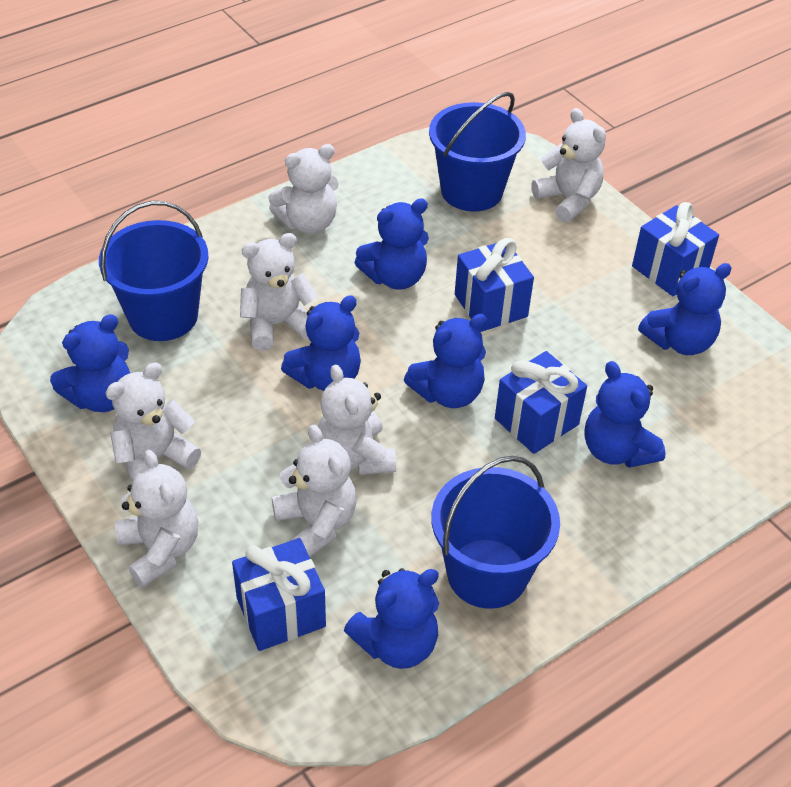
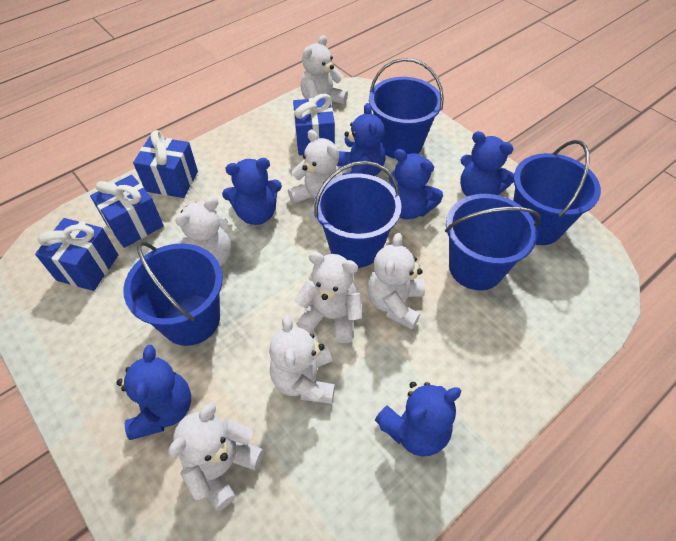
blue bucket: 3 -> 5
blue teddy bear: 7 -> 6

